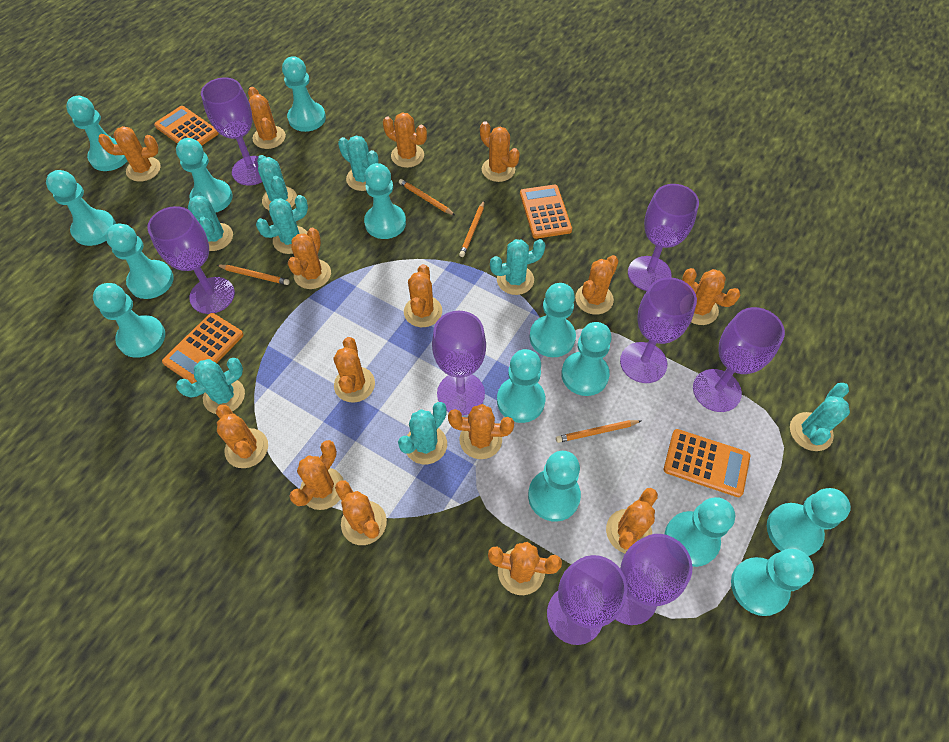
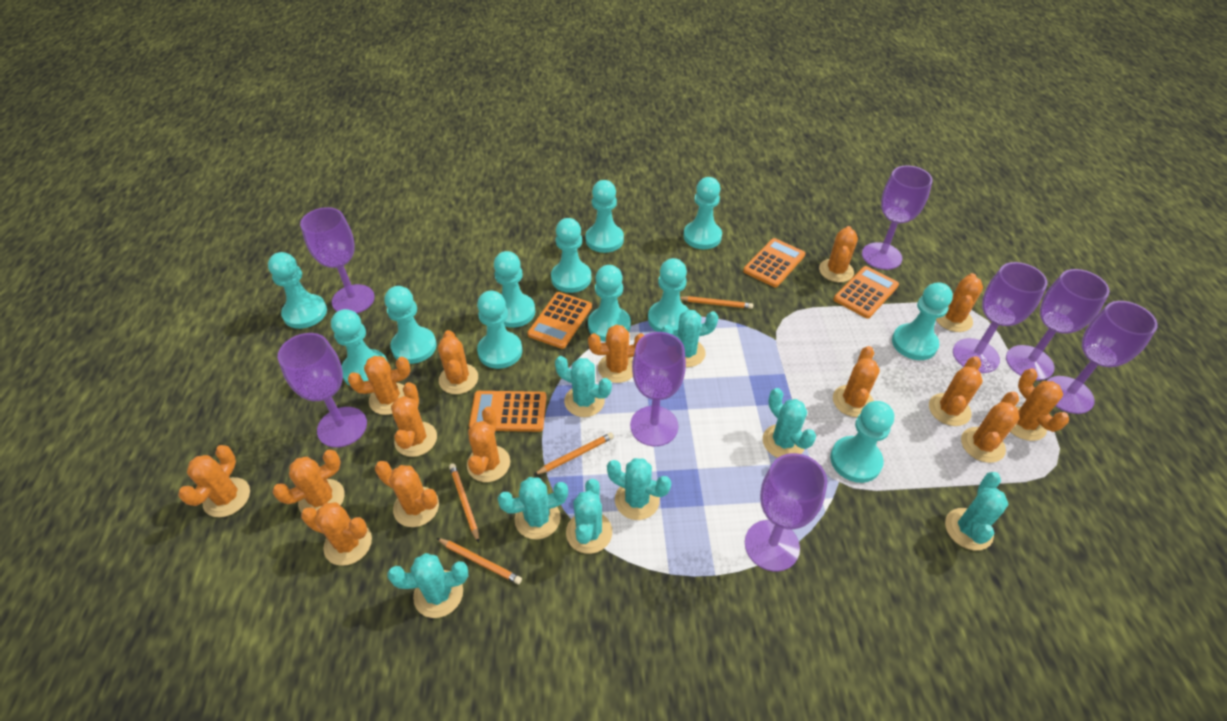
turquoise pawn: 14 -> 12

